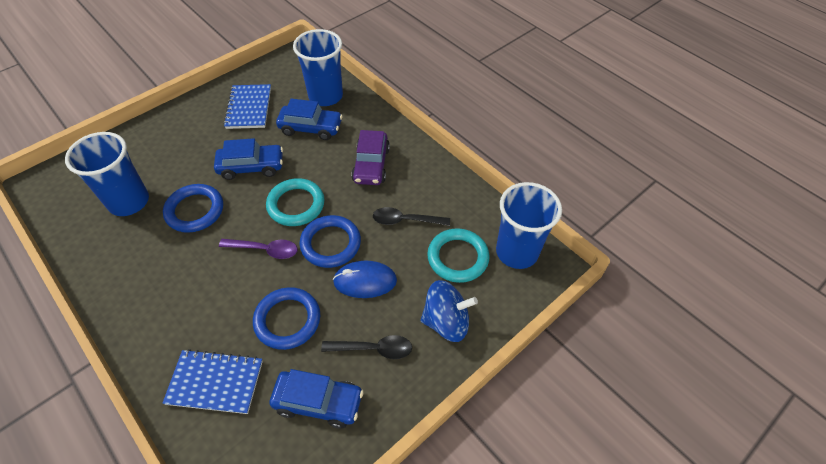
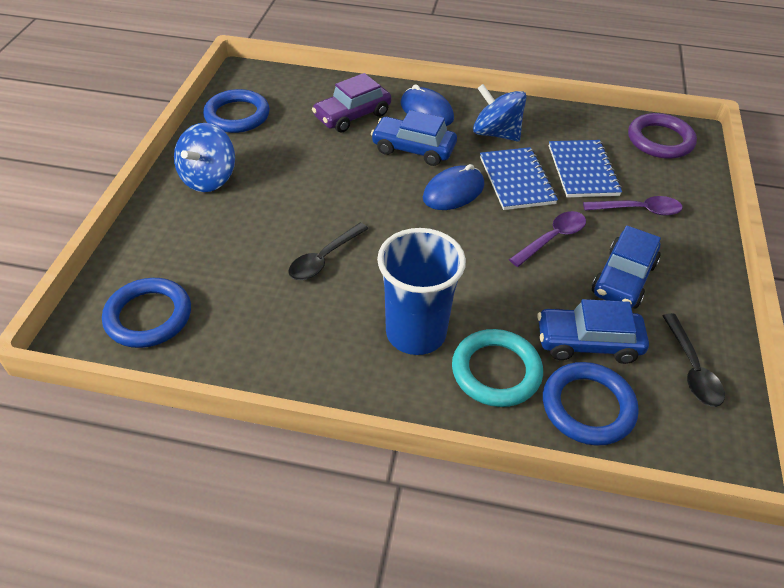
blue cup: 3 -> 1
blue mouse: 1 -> 2
blue spinning top: 1 -> 2
purple ring: 0 -> 1
purple spoon: 1 -> 2
turquoise ring: 2 -> 1

